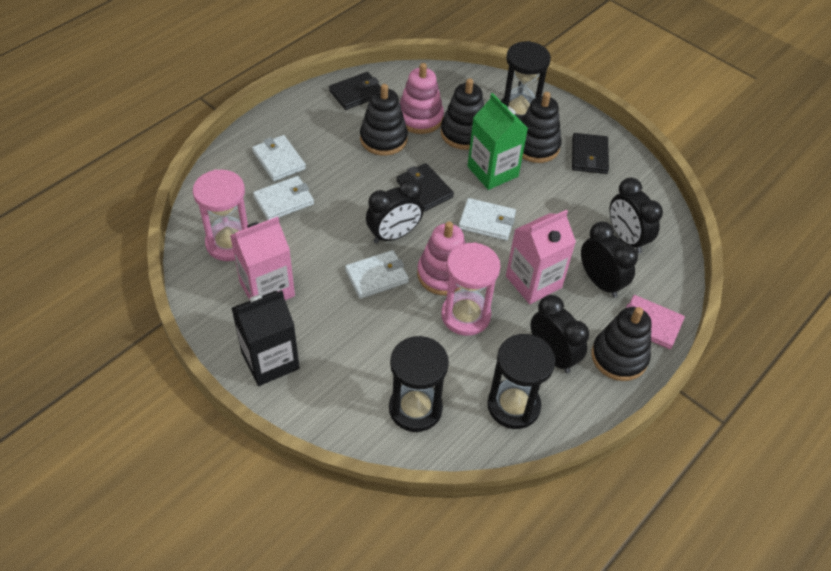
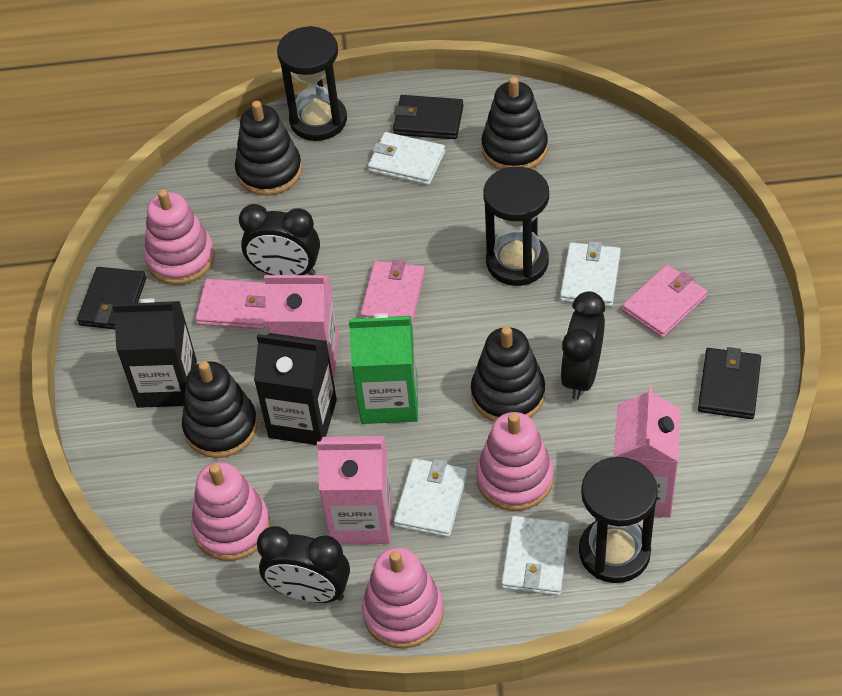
black carton: 1 -> 2
black clock: 4 -> 3
pink carton: 2 -> 3
pink hourglass: 2 -> 0
pink stacking toy: 2 -> 4
pink wallet: 1 -> 3

